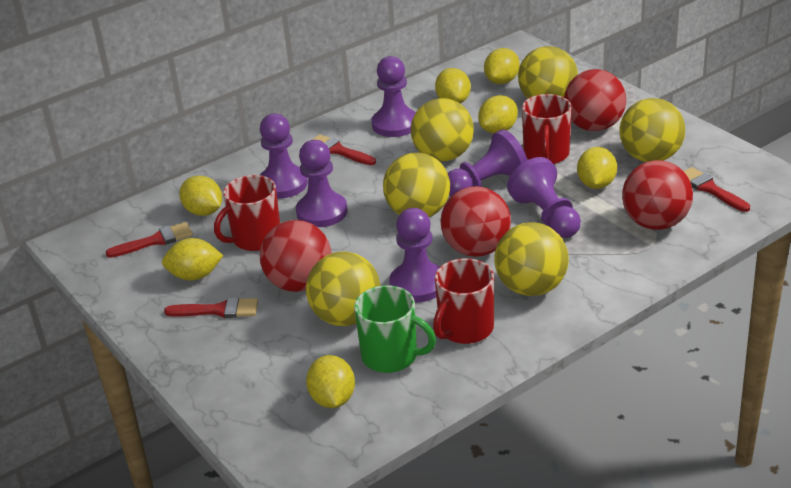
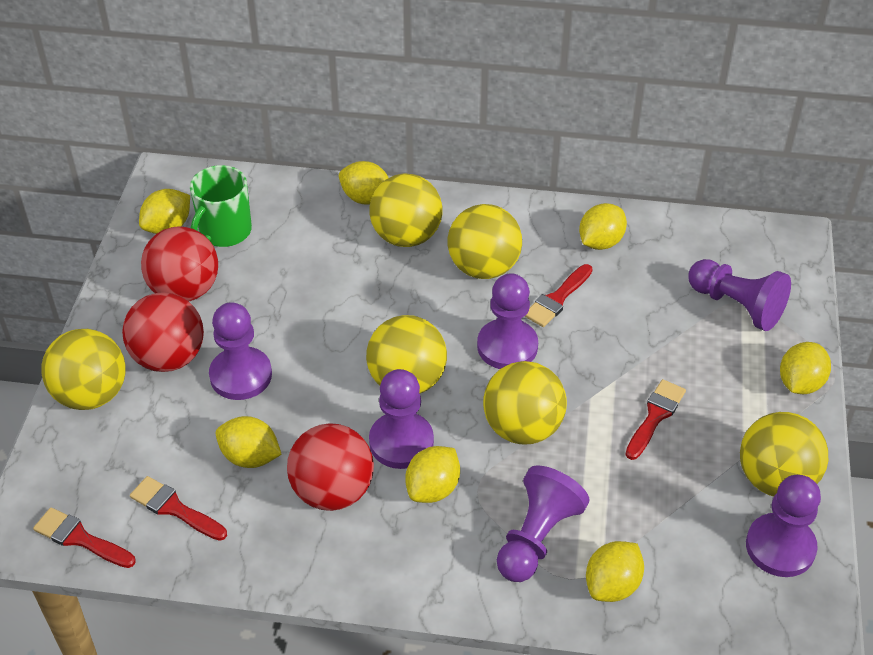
red ball: 4 -> 3
red mug: 3 -> 0

